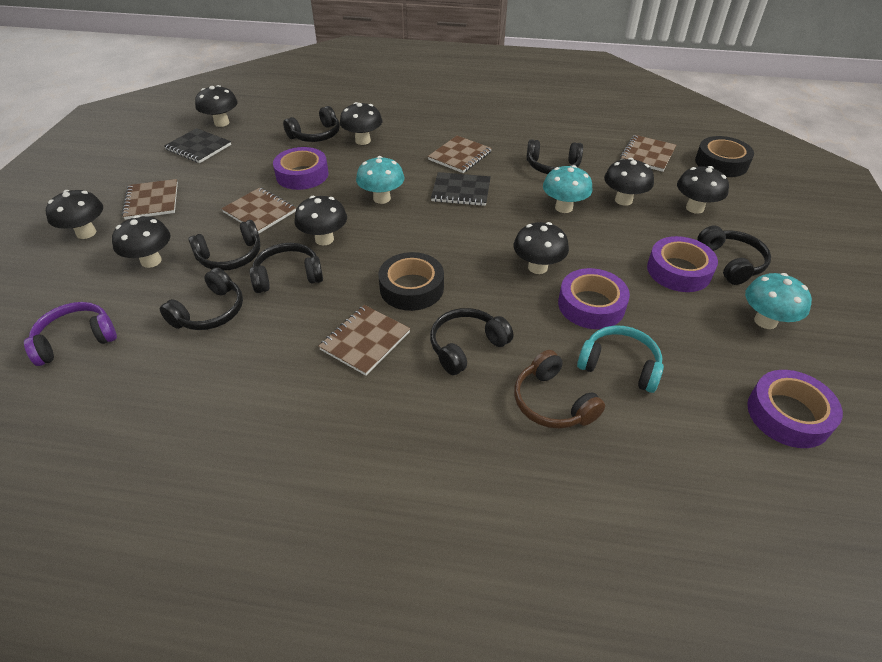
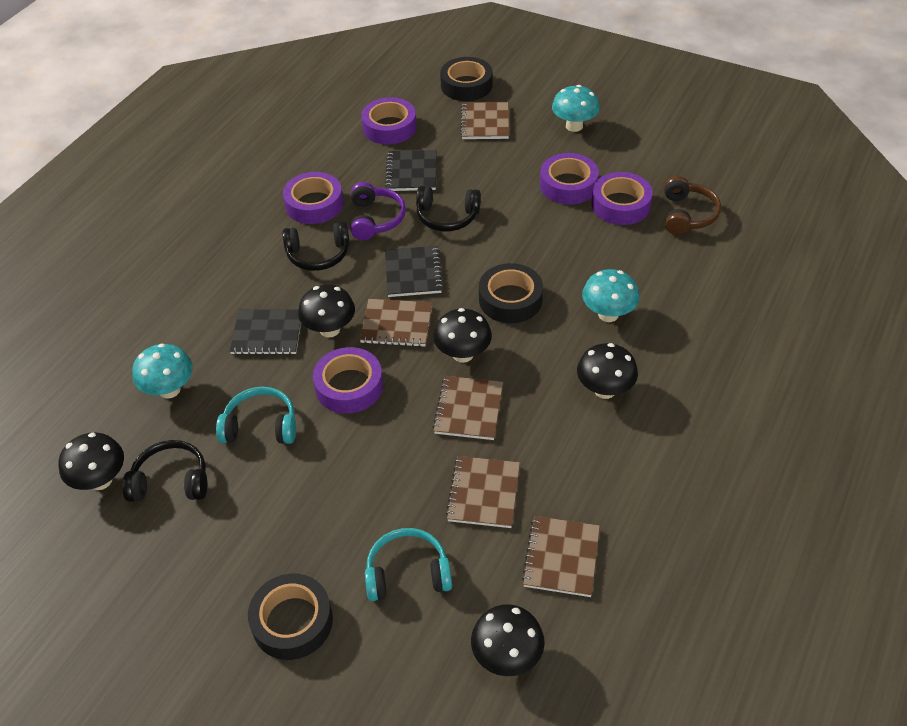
black headphones: 7 -> 3
black mushroom: 8 -> 5
black notebook: 2 -> 3
black tape: 2 -> 3
purple tape: 4 -> 5
turquoise headphones: 1 -> 2

